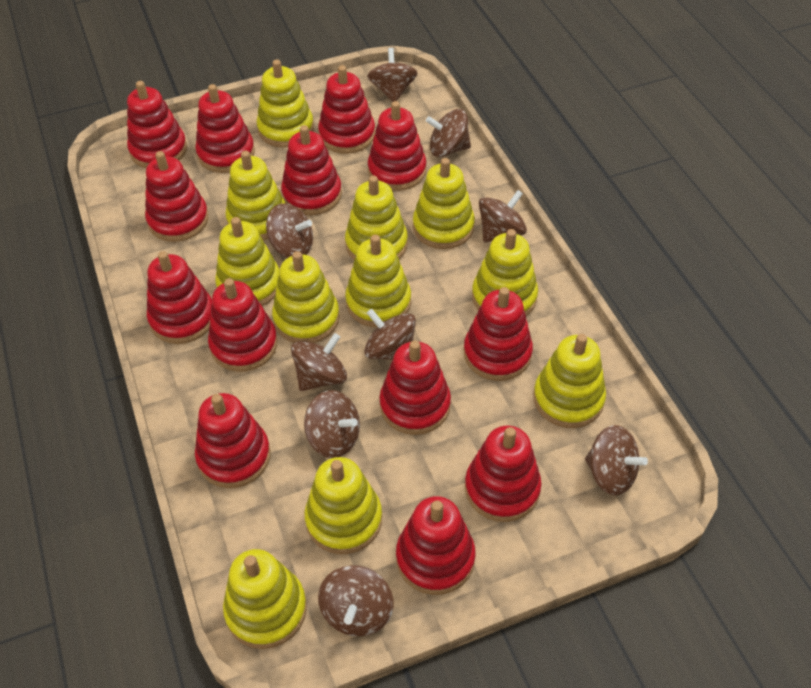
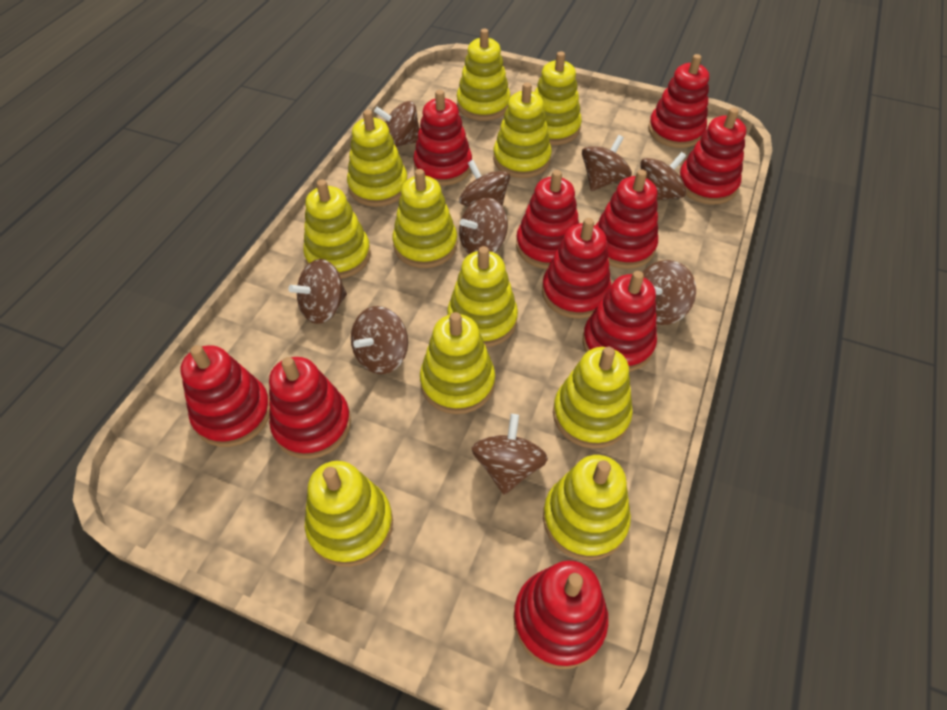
red stacking toy: 13 -> 10

